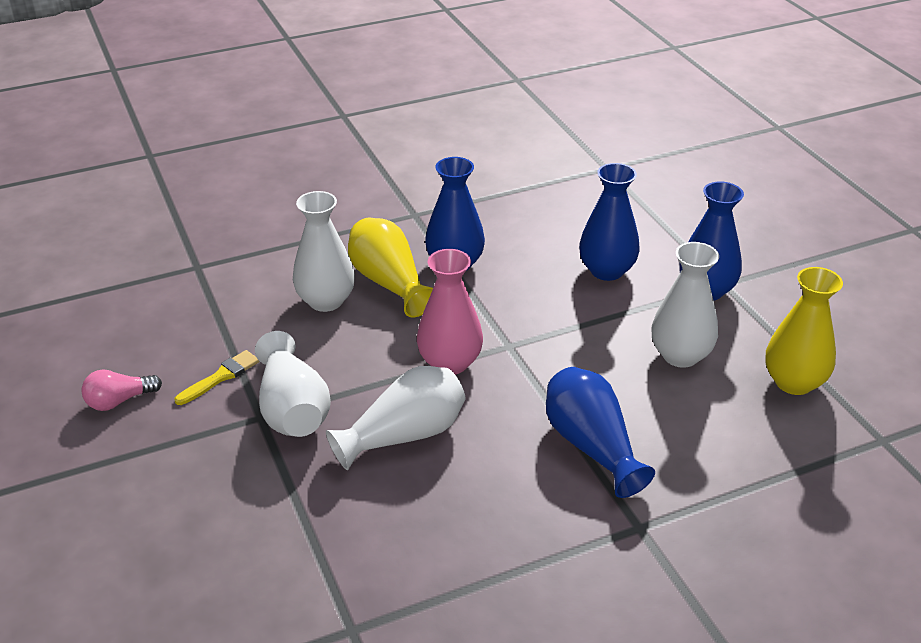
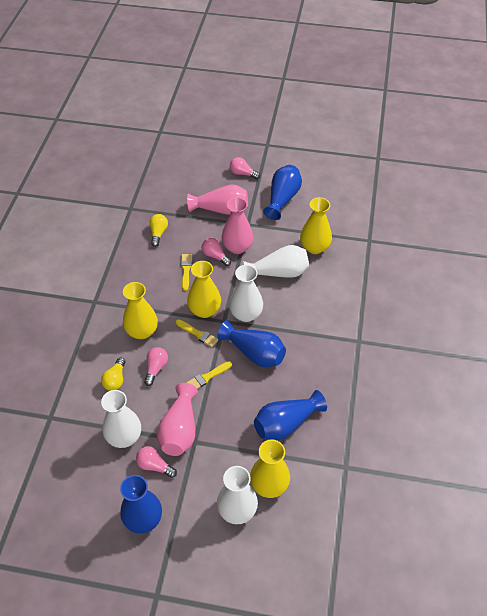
pink light bulb: 1 -> 4
pink vase: 1 -> 3
yellow brush: 1 -> 3
yellow light bulb: 0 -> 2
yellow vase: 2 -> 4

